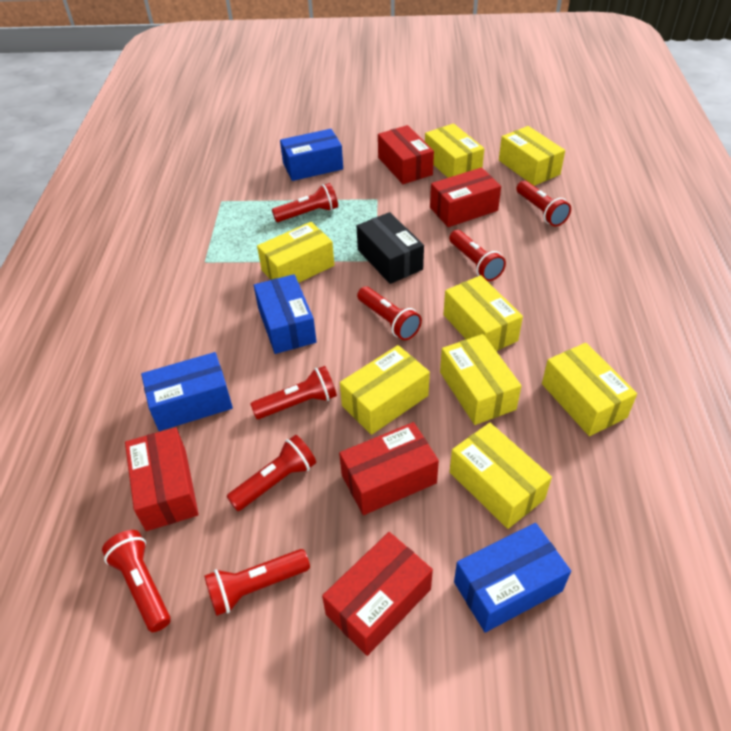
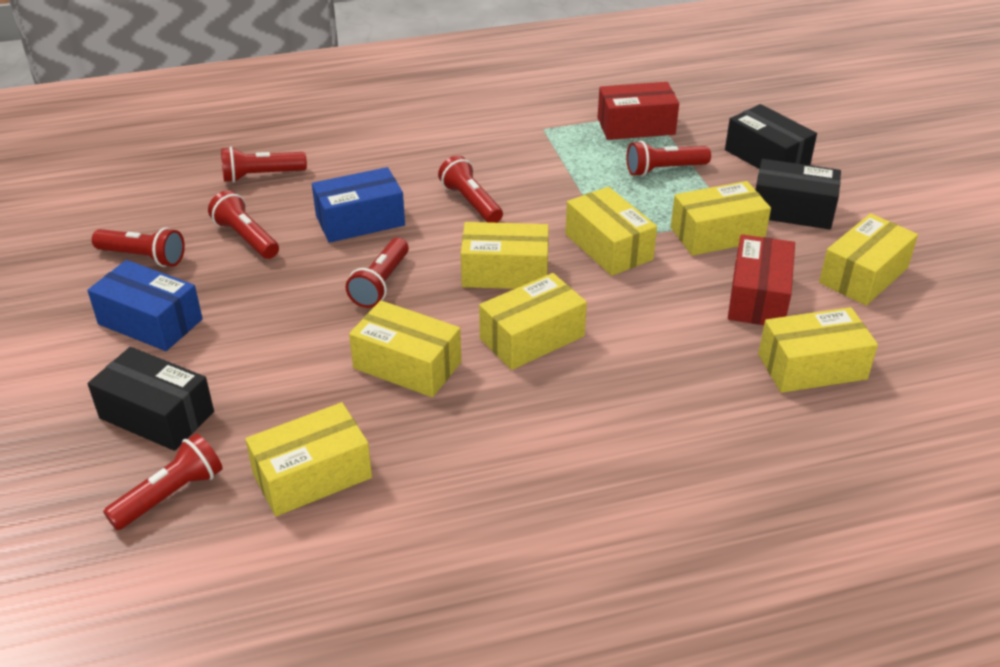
black box: 1 -> 3
blue box: 4 -> 2
red box: 5 -> 2
red flashlight: 8 -> 7

